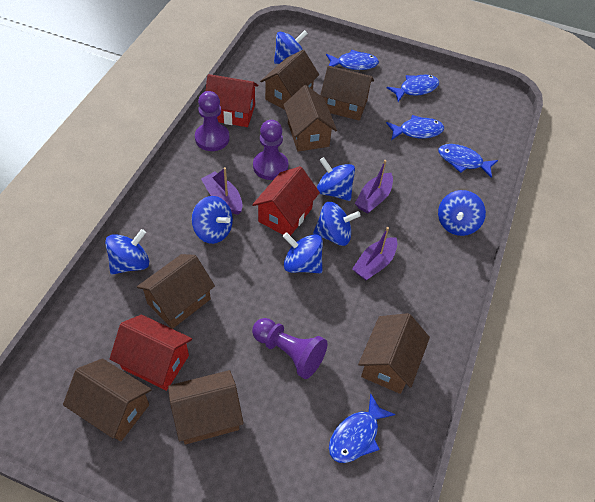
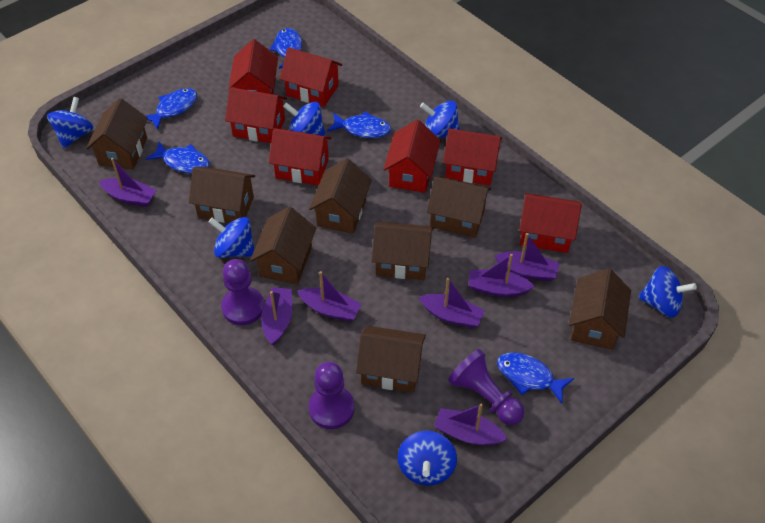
blue spinning top: 7 -> 6
brown house: 7 -> 8
purple boat: 3 -> 7
red house: 3 -> 7

